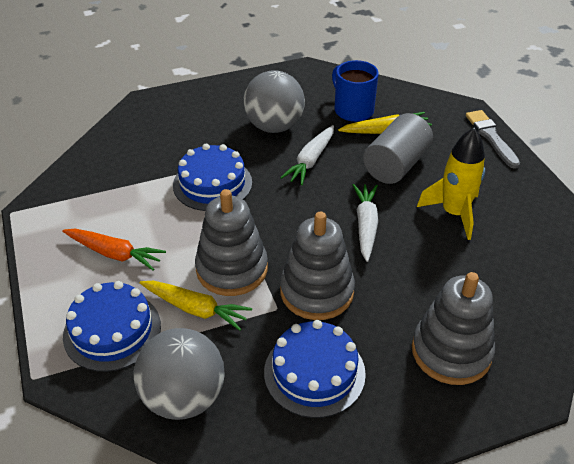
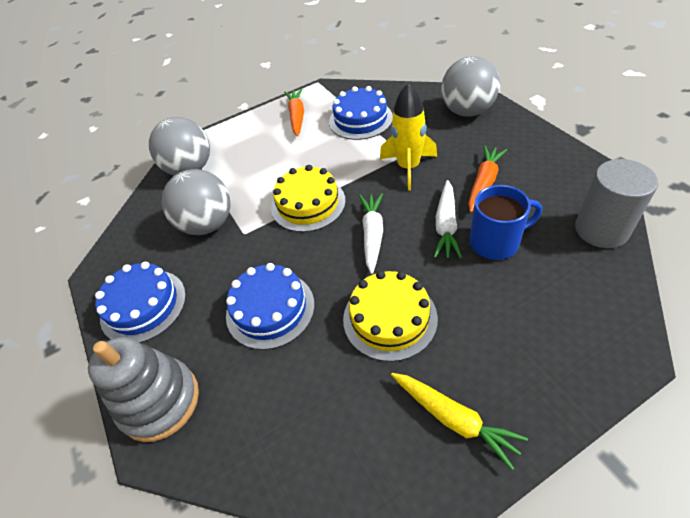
grey ball: 2 -> 3
grey brush: 1 -> 0
grey stacking toy: 3 -> 1
orange carrot: 1 -> 2
yellow cake: 0 -> 2
yellow carrot: 2 -> 1

